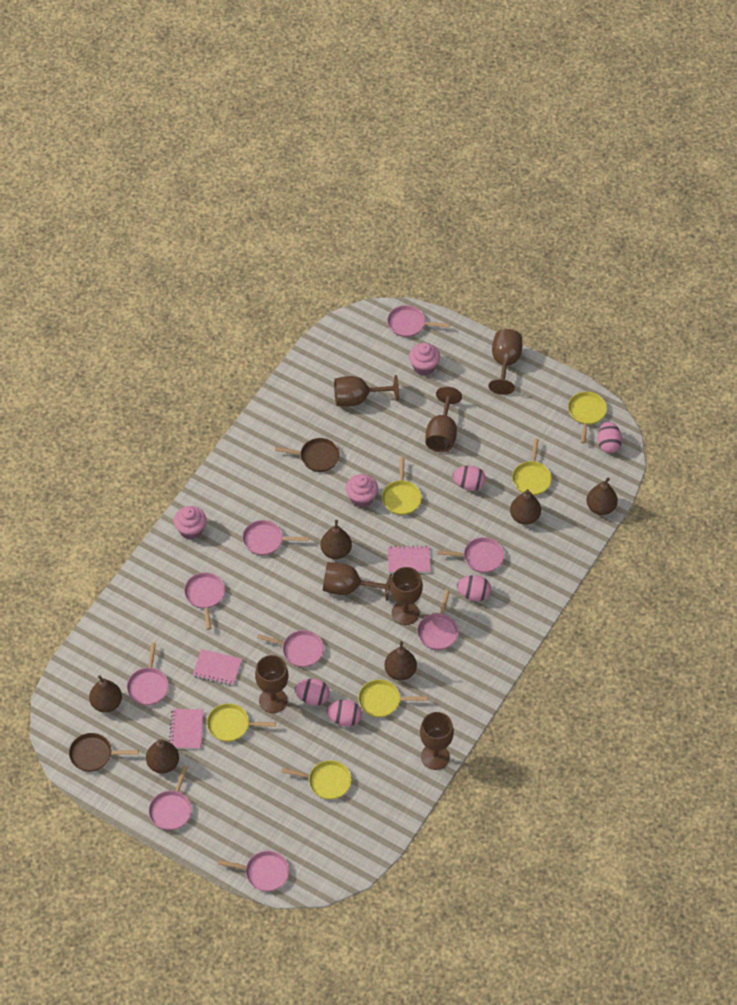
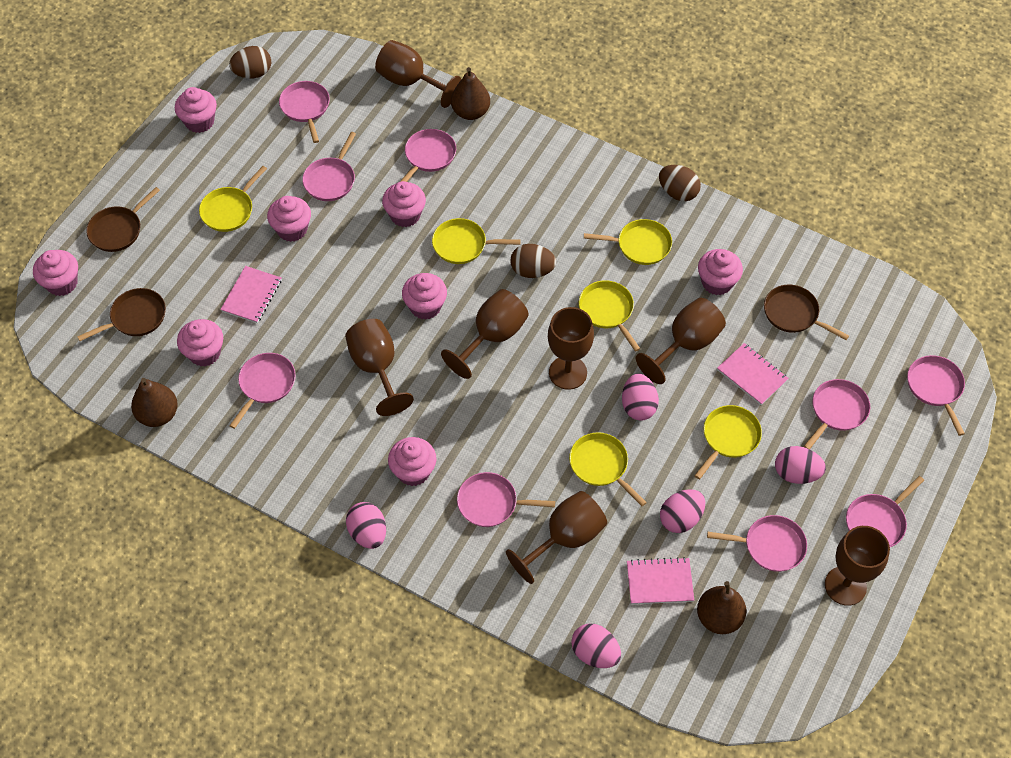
brown egg: 0 -> 3
brown pan: 2 -> 3
brown pear: 6 -> 3
pink cupcake: 3 -> 8

